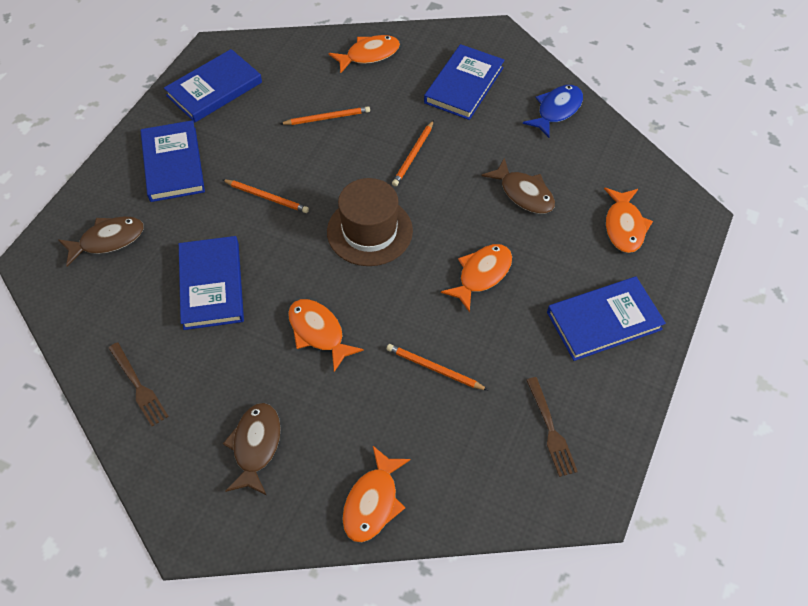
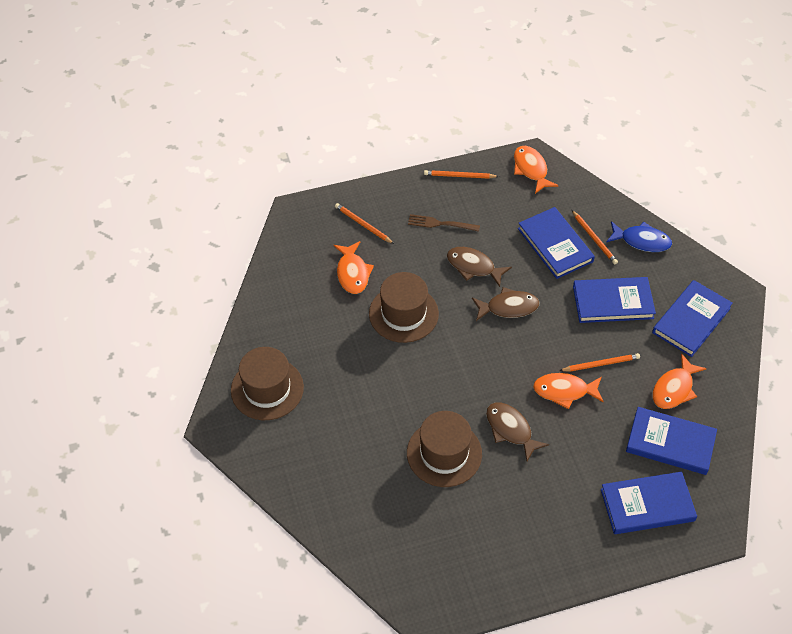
brown fork: 2 -> 1
brown hat: 1 -> 3
orange fish: 5 -> 4

